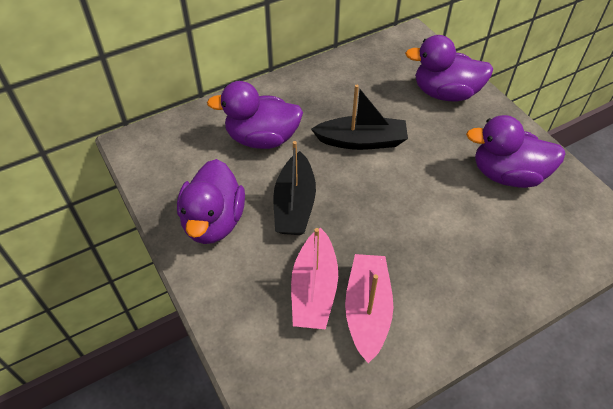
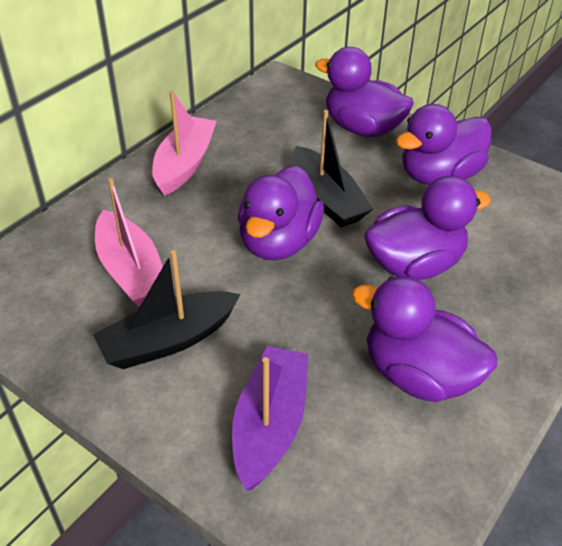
purple boat: 0 -> 1
purple duck: 4 -> 5

